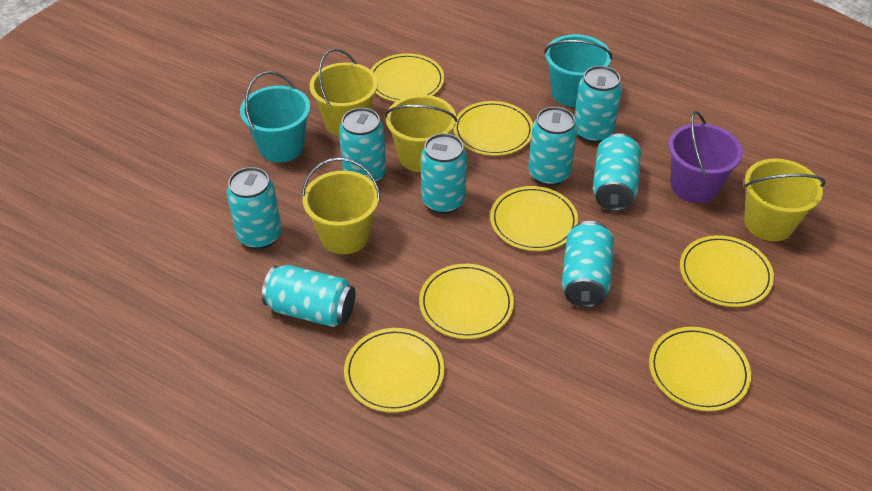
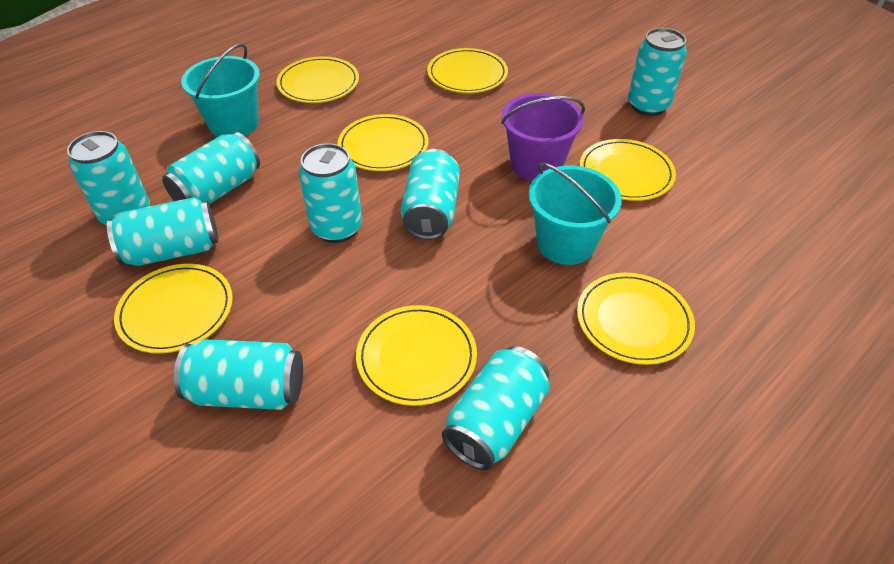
yellow bucket: 4 -> 0

